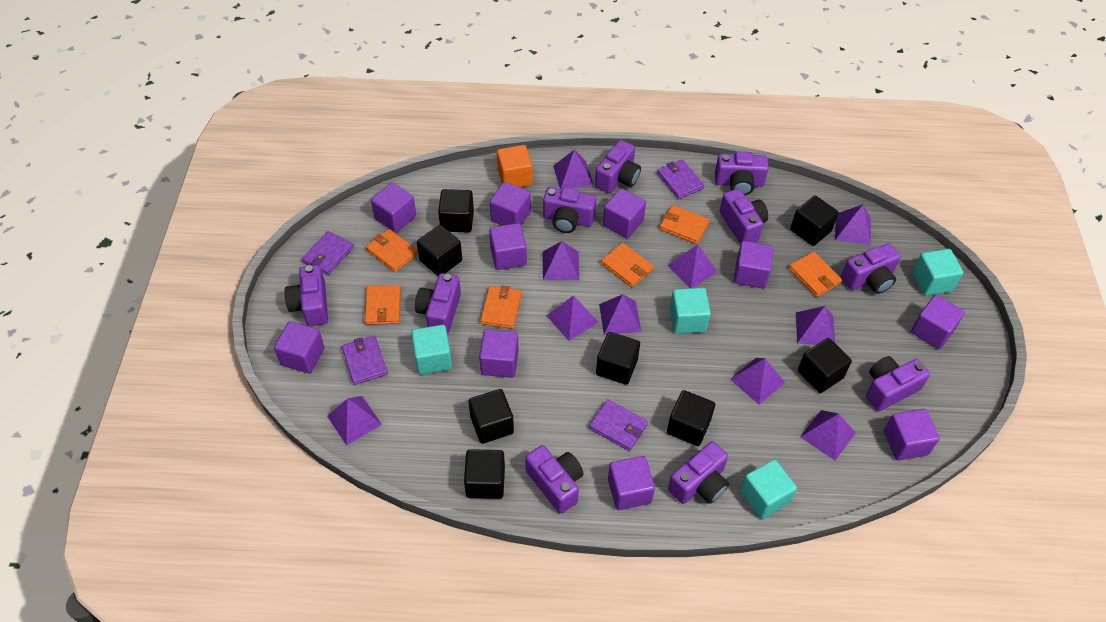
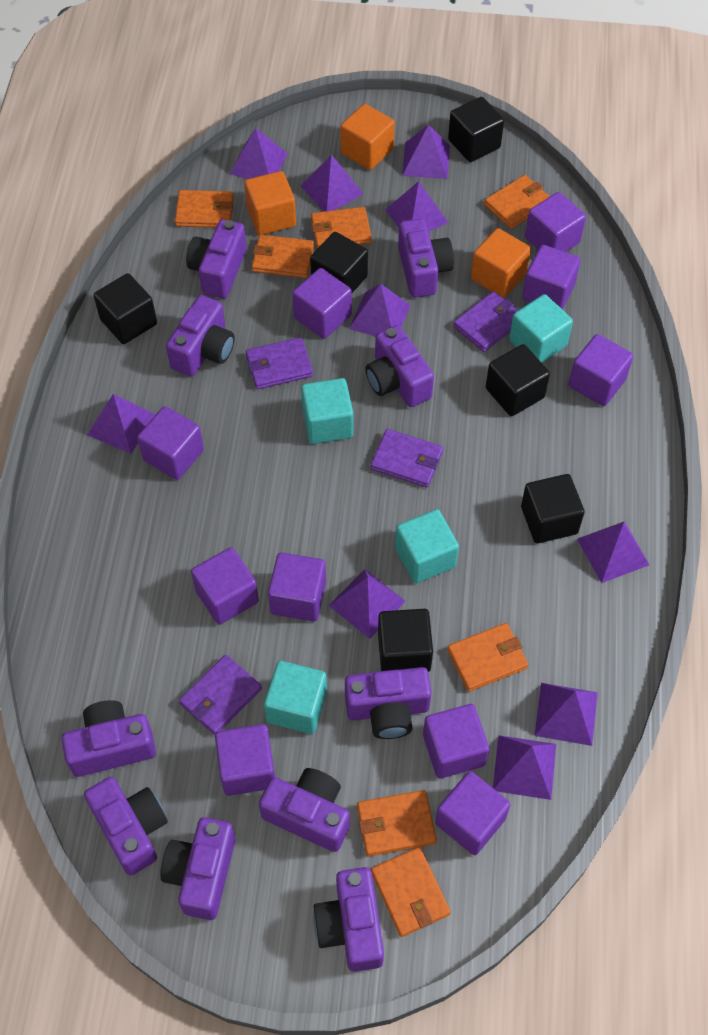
black cube: 8 -> 6
orange cube: 1 -> 3
orange wallet: 6 -> 7

